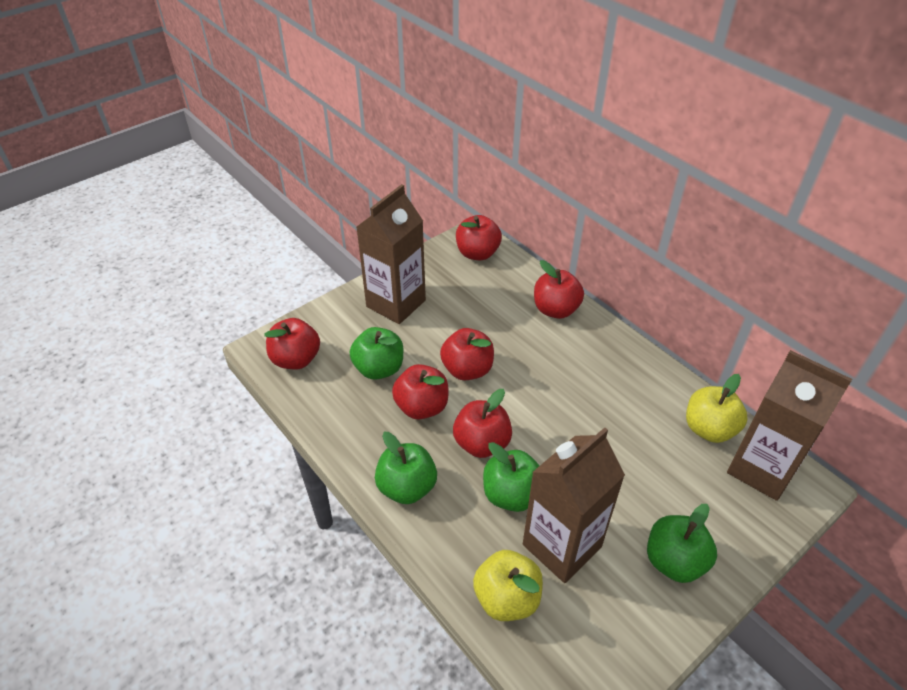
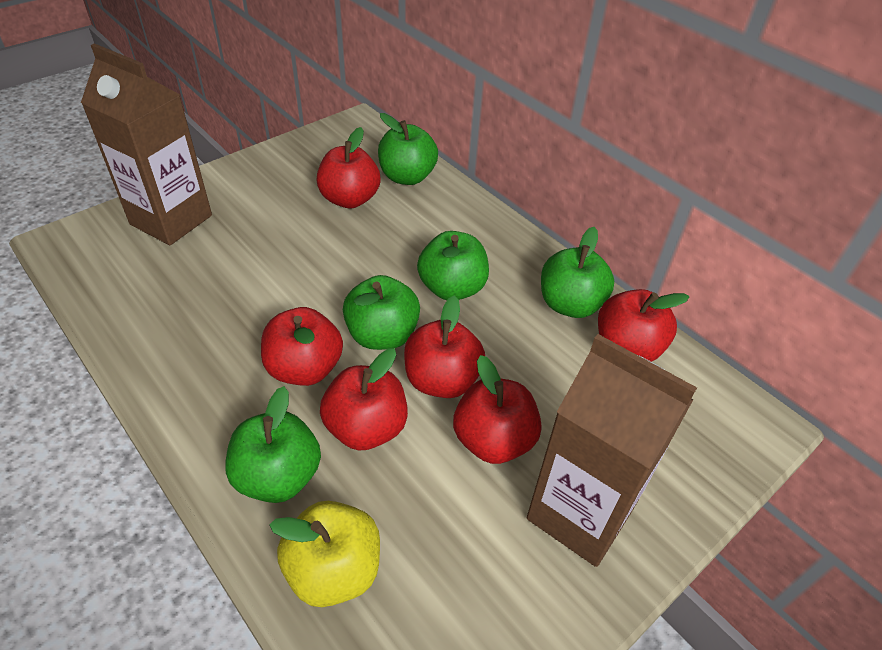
brown carton: 3 -> 2
green apple: 4 -> 5
yellow apple: 2 -> 1

